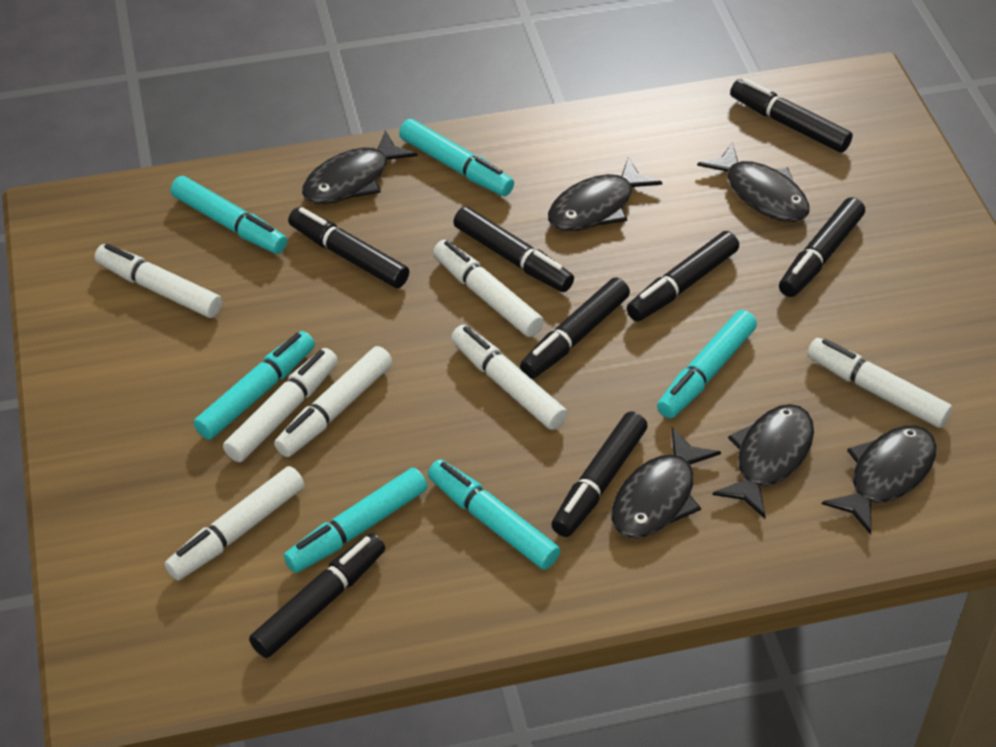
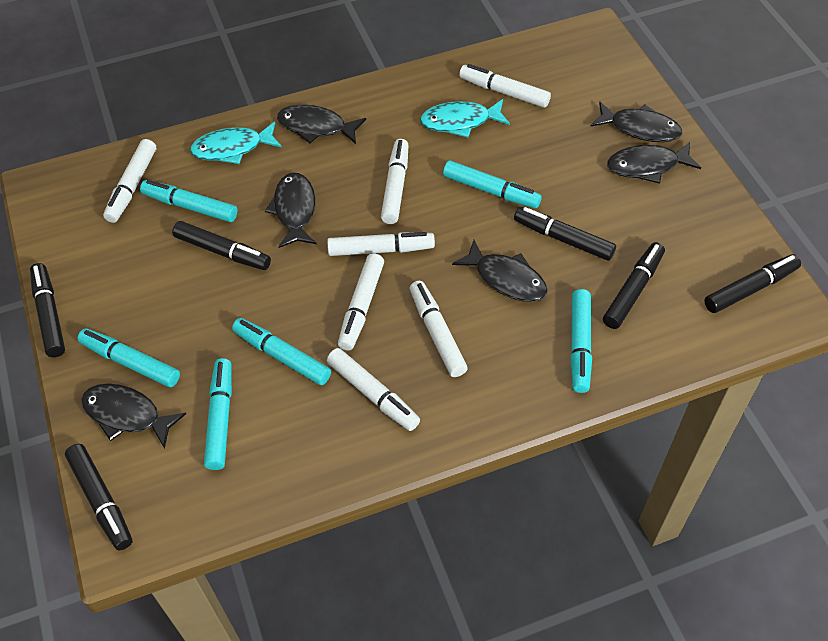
black marker: 8 -> 6
turquoise fish: 0 -> 2

